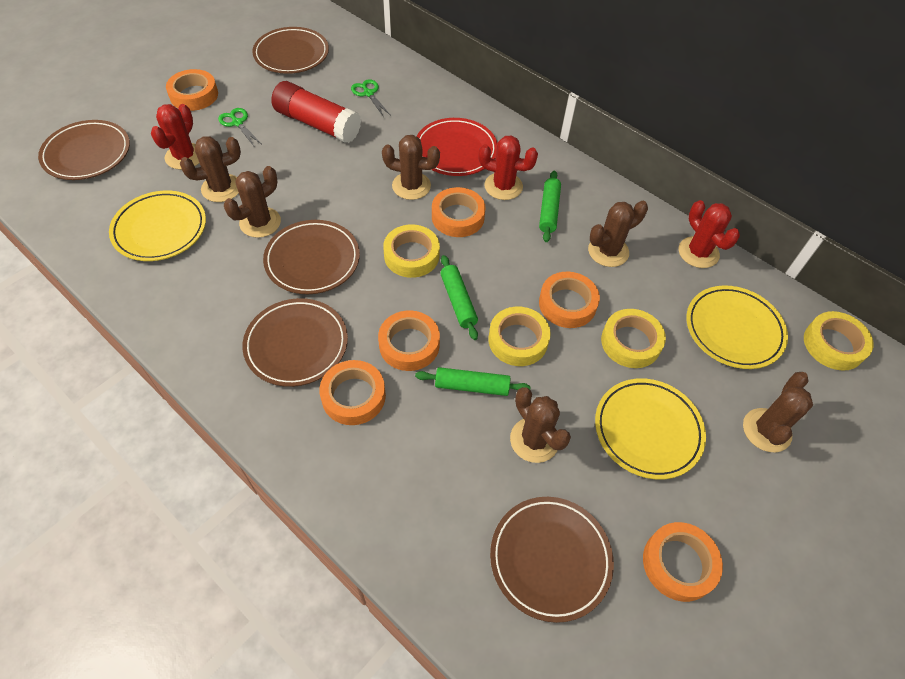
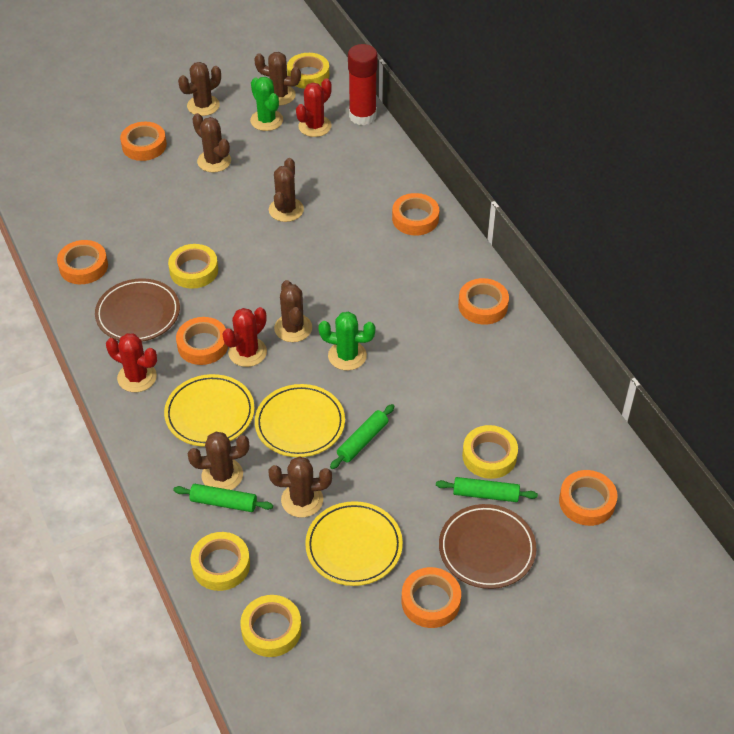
brown cactus: 6 -> 7
brown plate: 5 -> 2
green cactus: 0 -> 2
green scissors: 2 -> 0
orange tape: 6 -> 7
red plate: 1 -> 0
yellow tape: 4 -> 5

